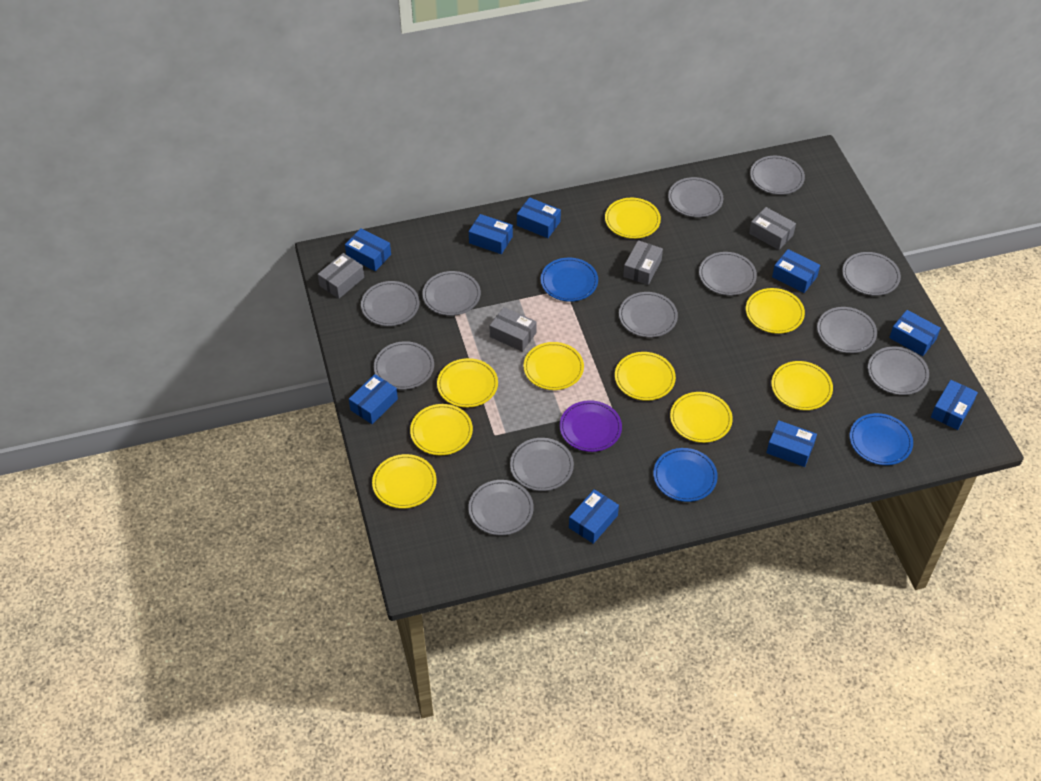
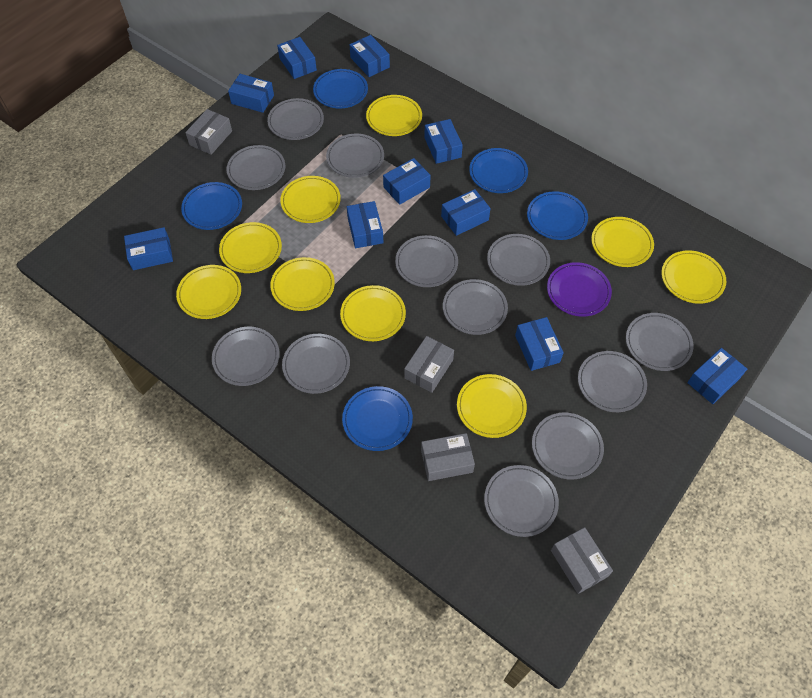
blue box: 9 -> 10
blue plate: 3 -> 5

